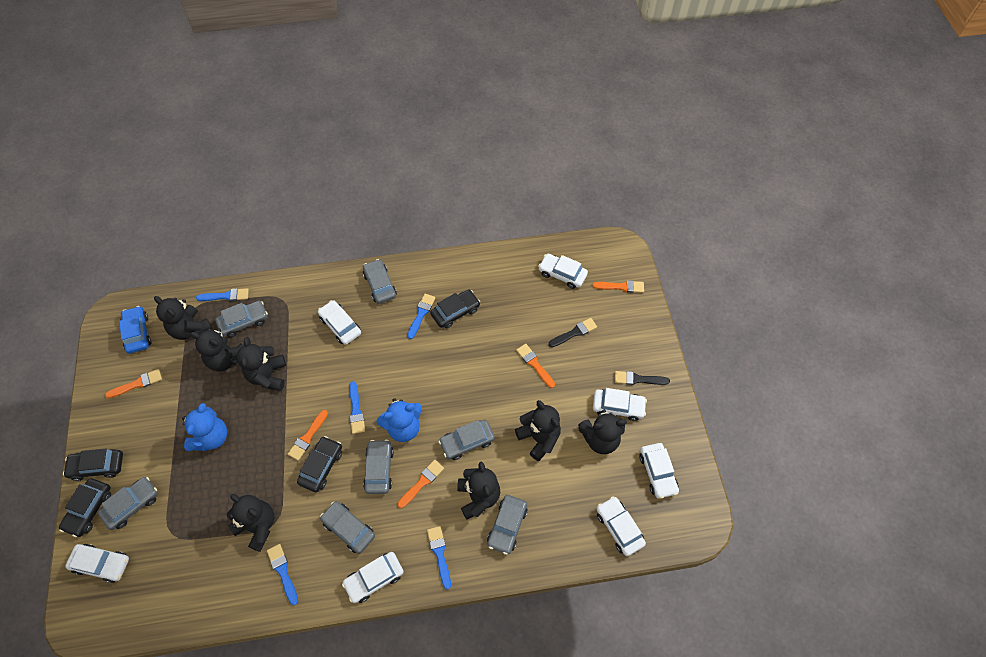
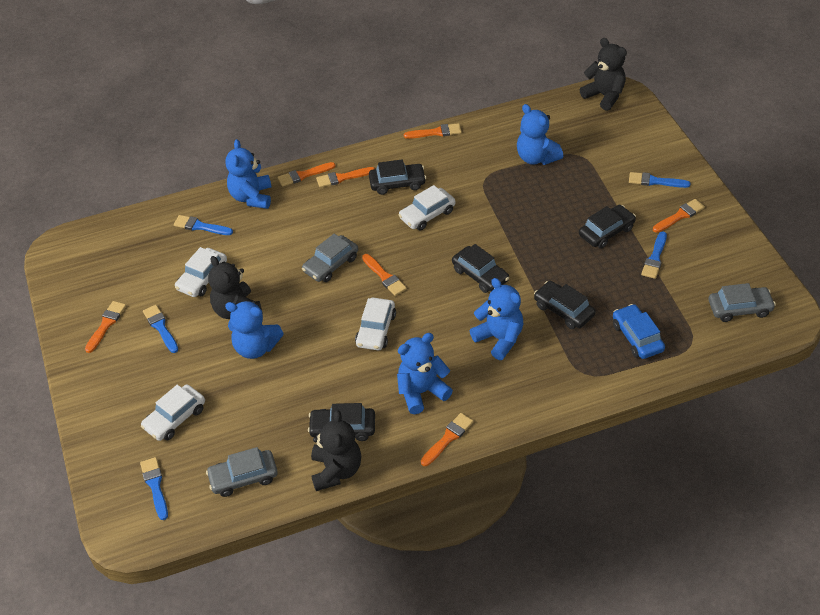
black brush: 2 -> 0
black car: 4 -> 5
black teddy bear: 7 -> 3
blue teddy bear: 2 -> 5
grey car: 7 -> 3
orange brush: 5 -> 7
white car: 7 -> 4

